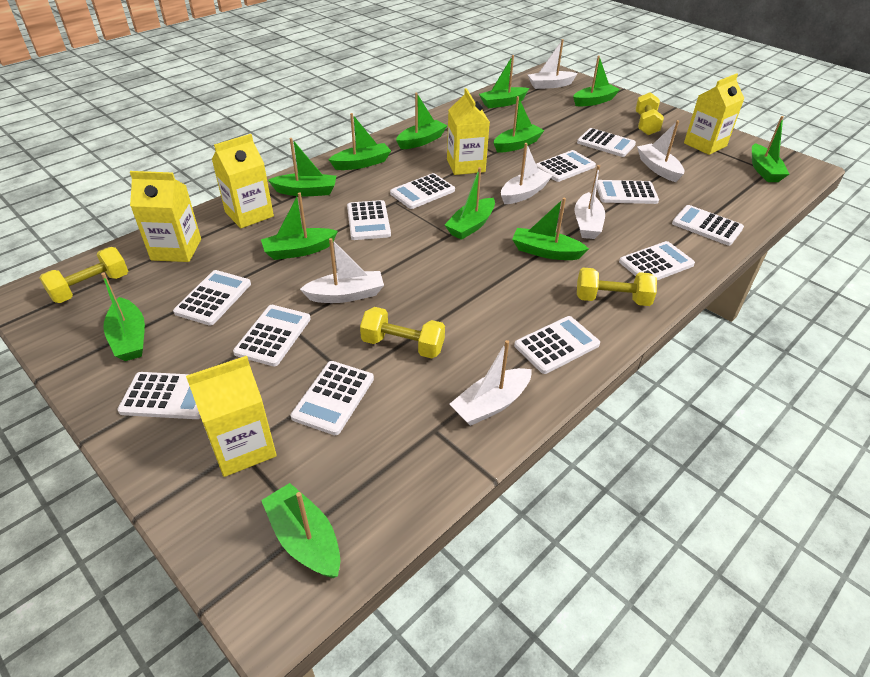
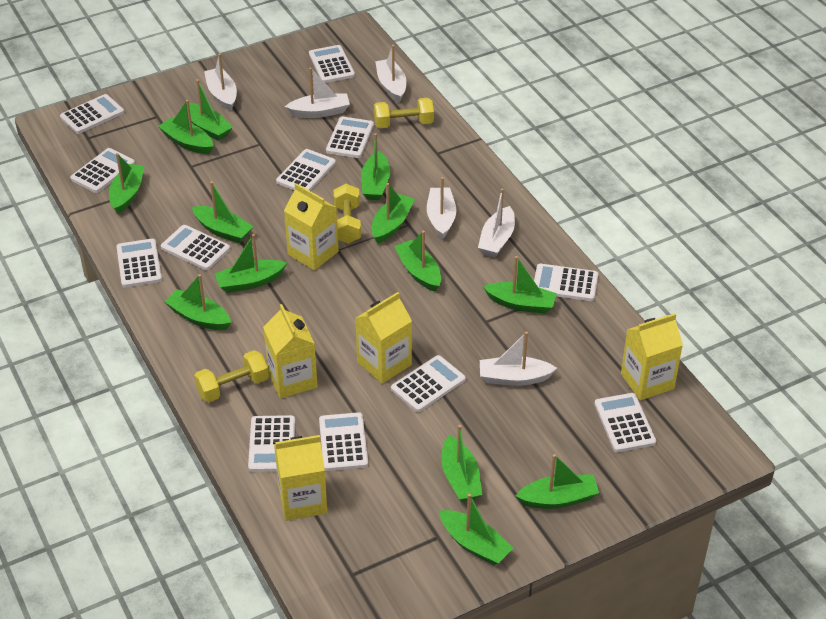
green boat: 12 -> 13
yellow dumbbell: 4 -> 3

